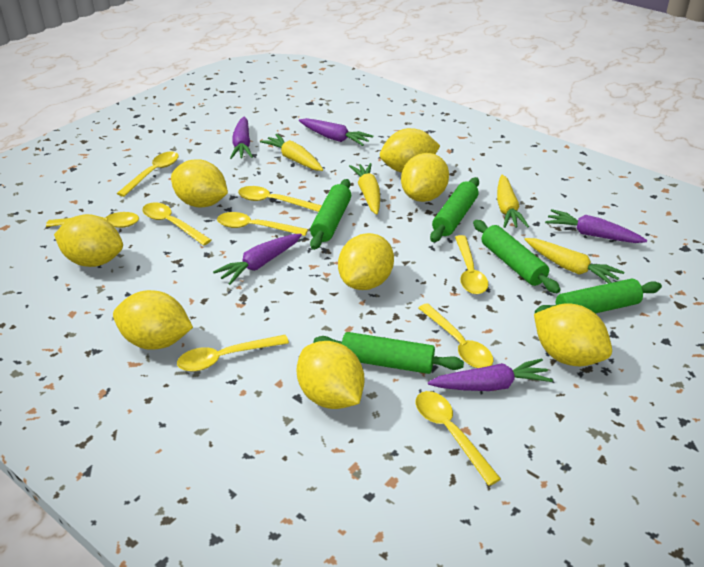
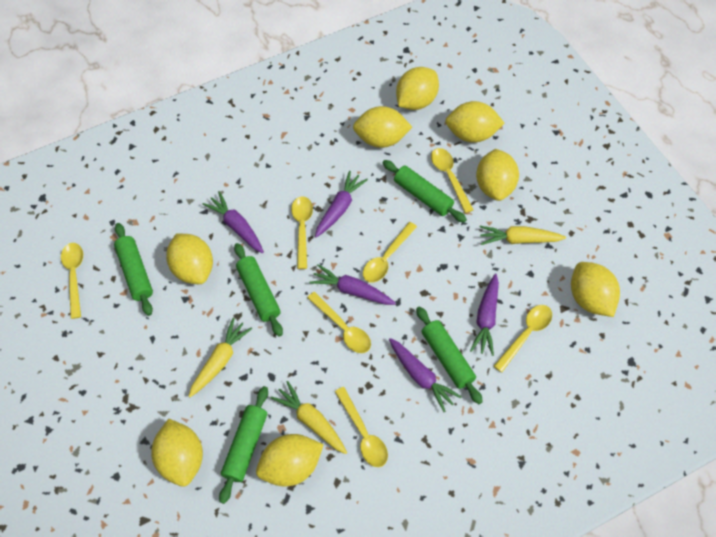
yellow carrot: 4 -> 3
yellow spoon: 9 -> 7

